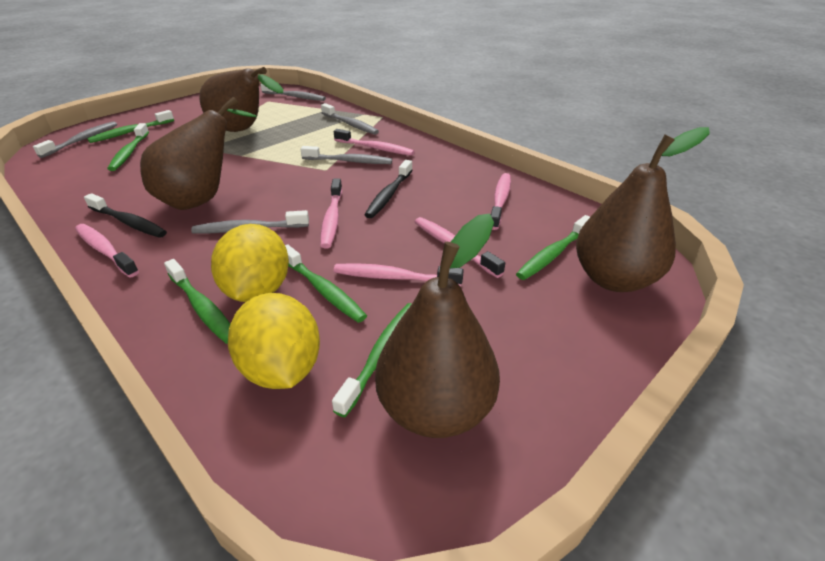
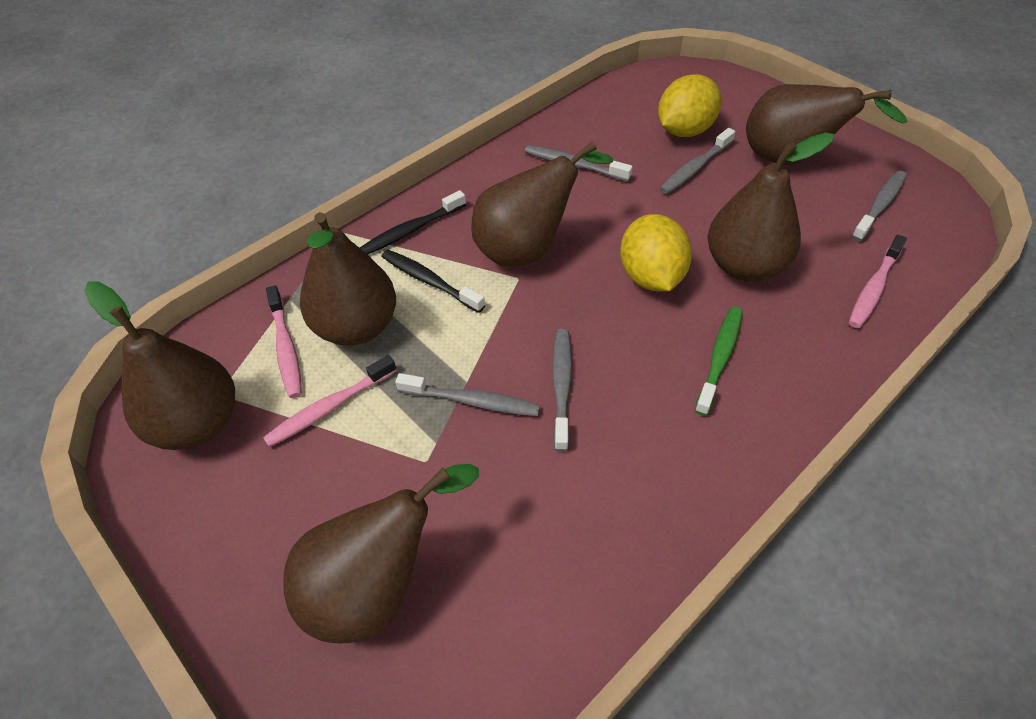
brown pear: 4 -> 6
green toothbrush: 6 -> 1
pink toothbrush: 6 -> 3

